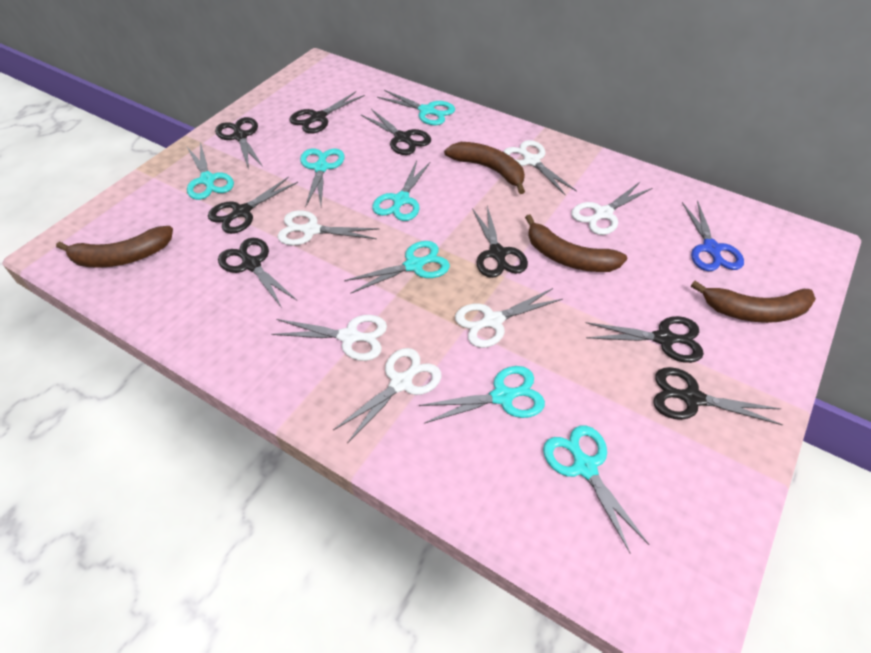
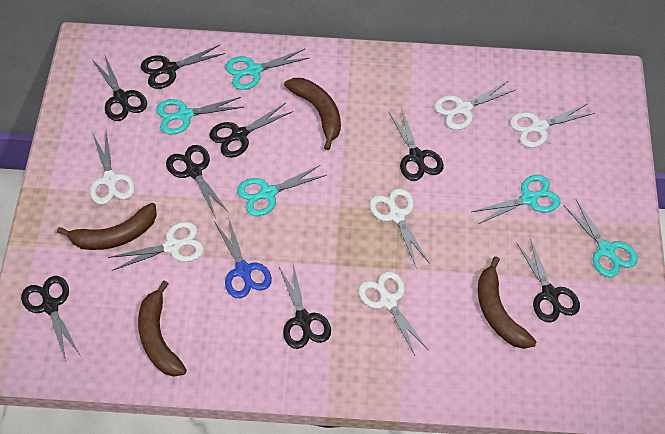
turquoise scissors: 7 -> 5

